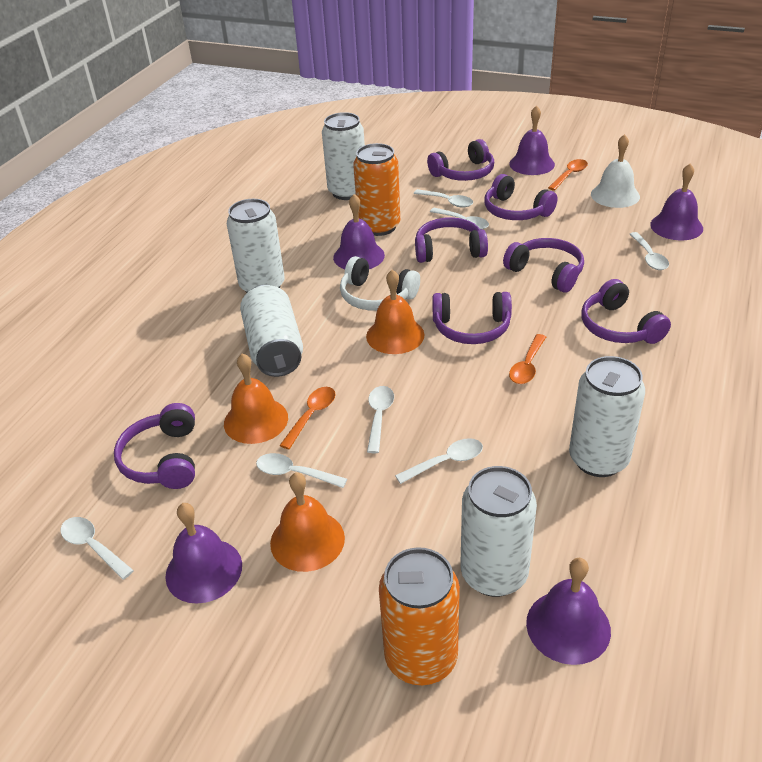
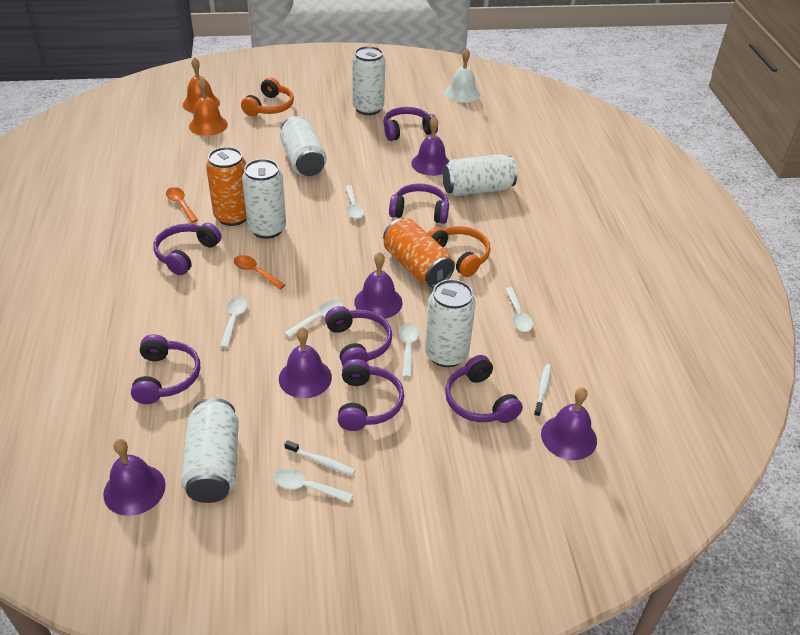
orange bell: 3 -> 2
orange headphones: 0 -> 2
orange spoon: 3 -> 2
white can: 5 -> 6
white headphones: 1 -> 0
white spoon: 7 -> 6
white toothbrush: 0 -> 2

